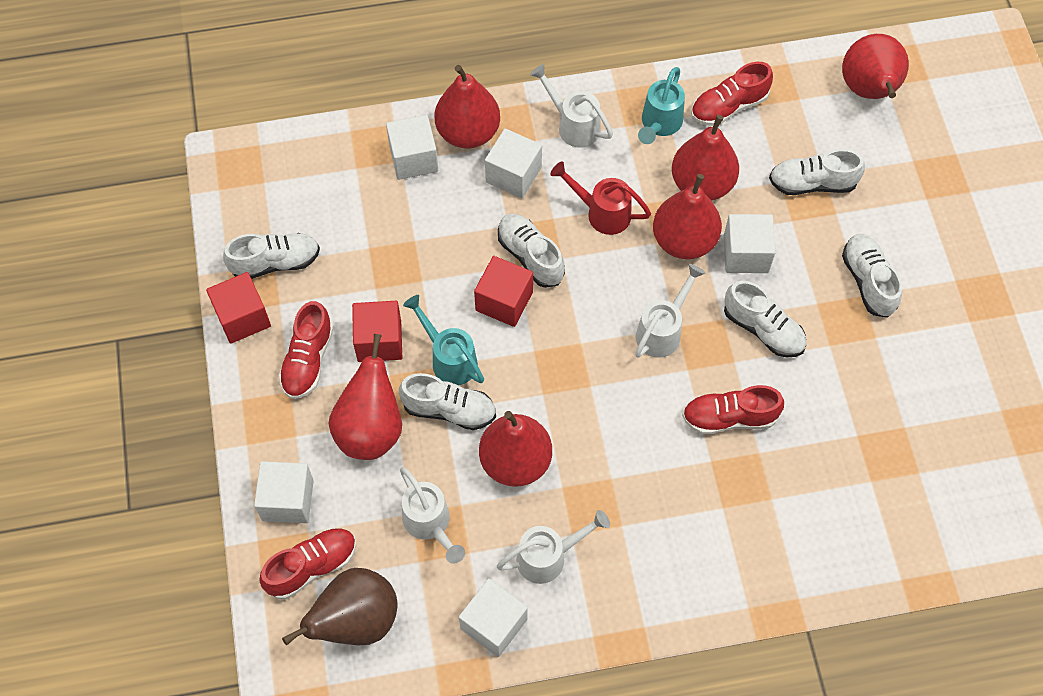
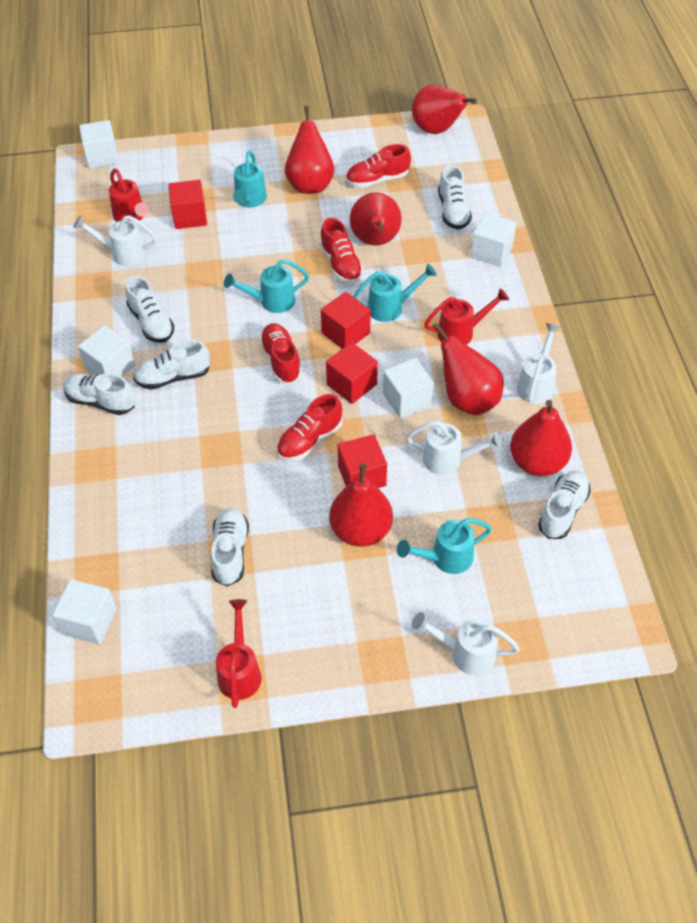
brown pear: 1 -> 0
red cube: 3 -> 4
red watering can: 1 -> 3
turquoise watering can: 2 -> 4

